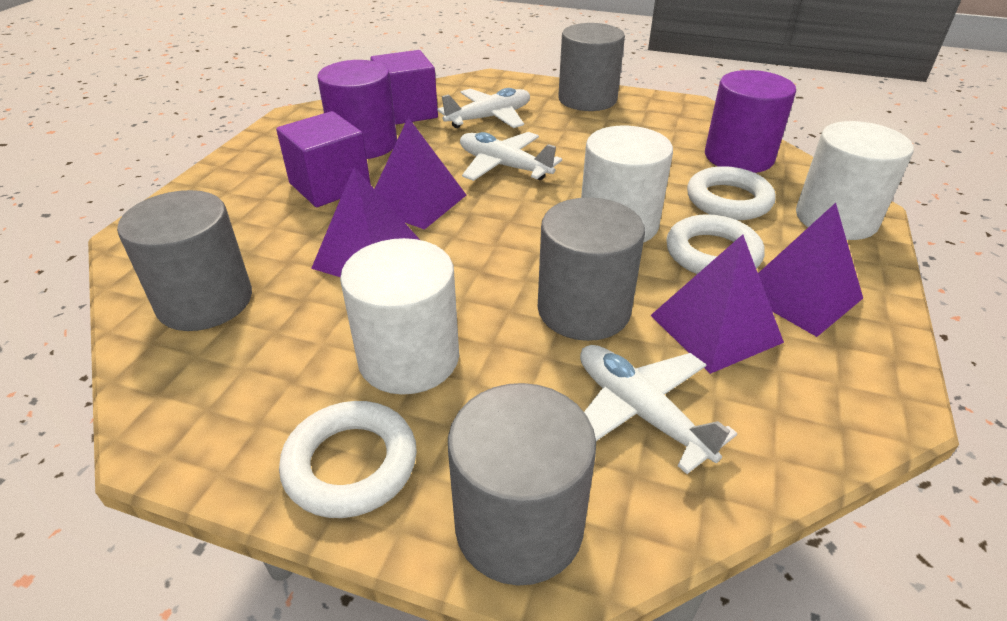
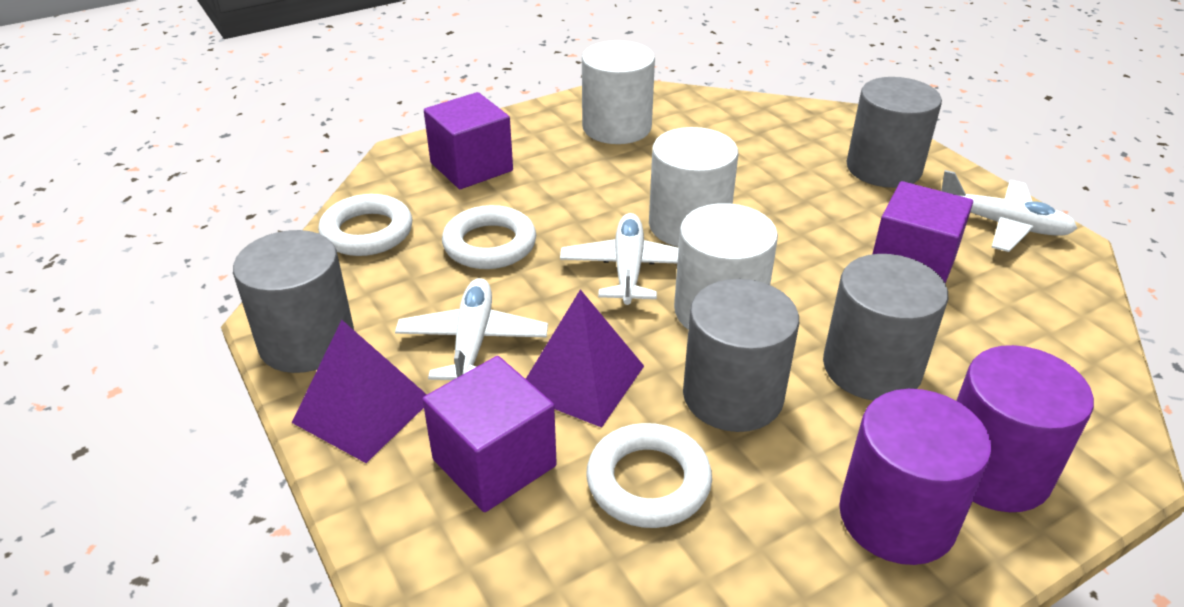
purple cube: 2 -> 3
purple pyramid: 4 -> 2

